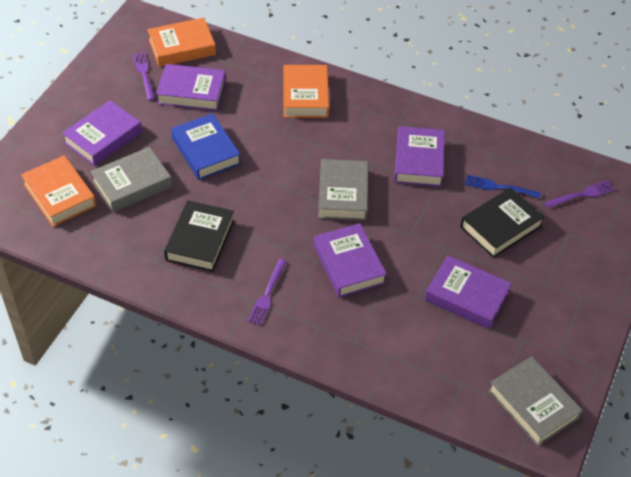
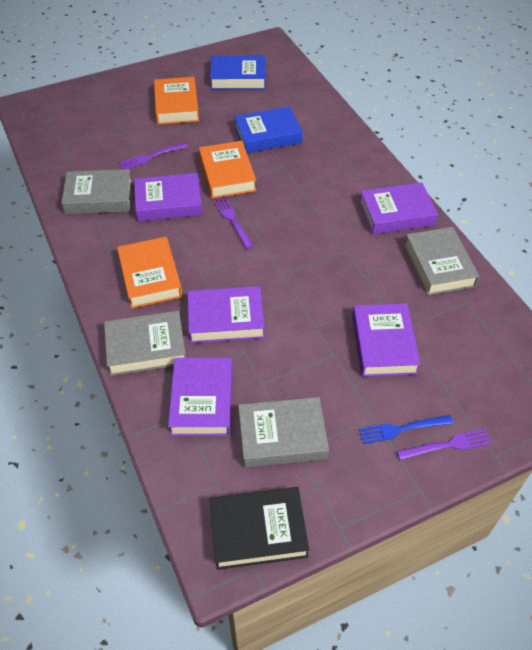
black book: 2 -> 1
blue book: 1 -> 2
grey book: 3 -> 4

